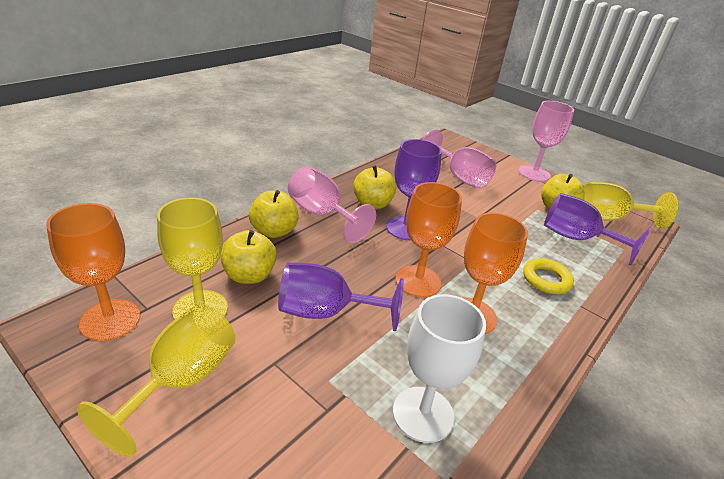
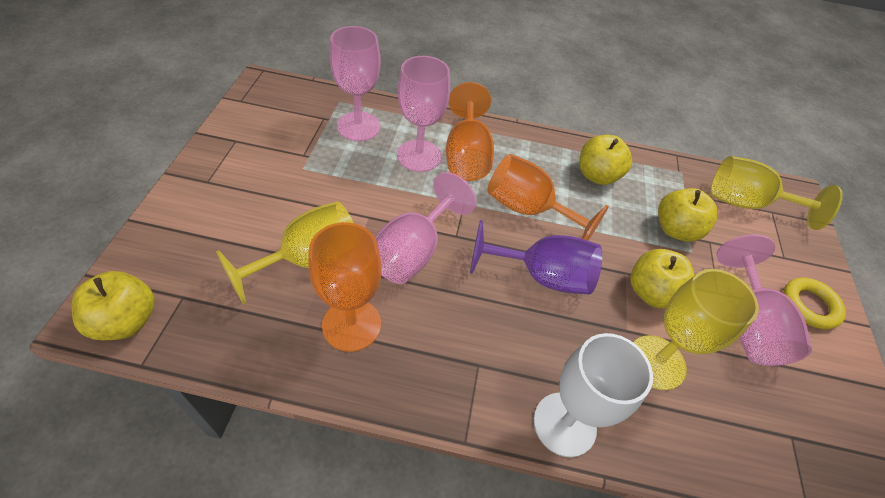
pink goblet: 3 -> 4
purple goblet: 3 -> 1

